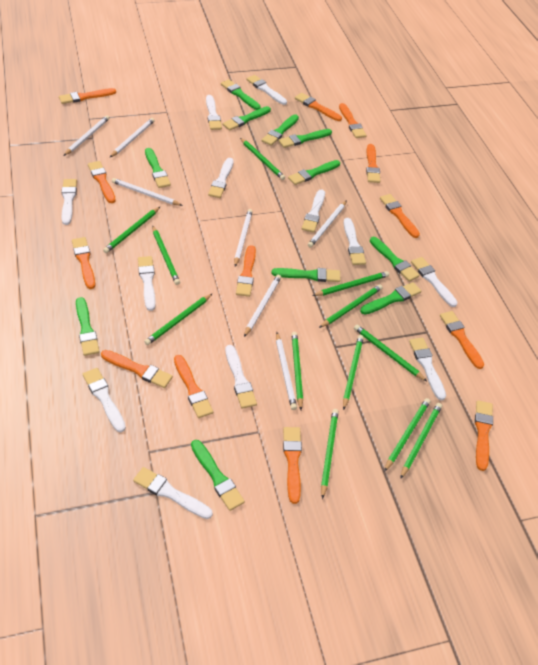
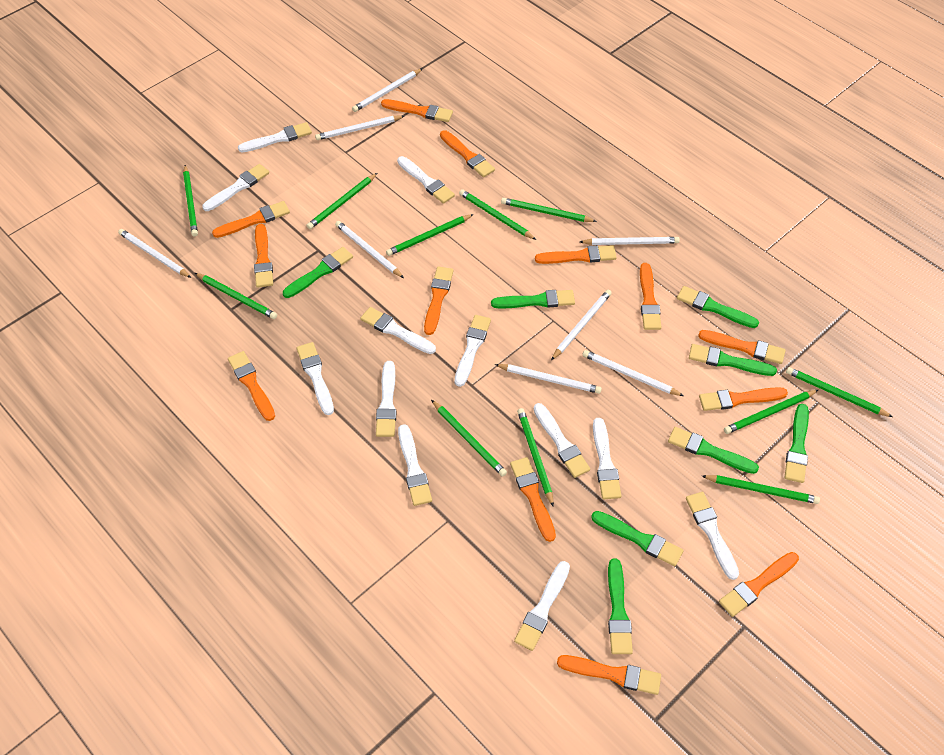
green brush: 11 -> 8
green pencil: 12 -> 11
white pencil: 7 -> 8

